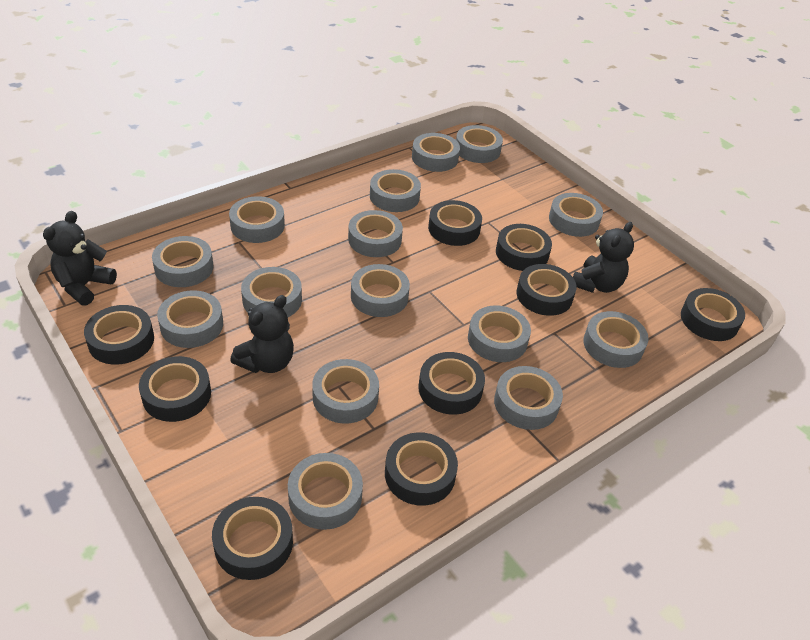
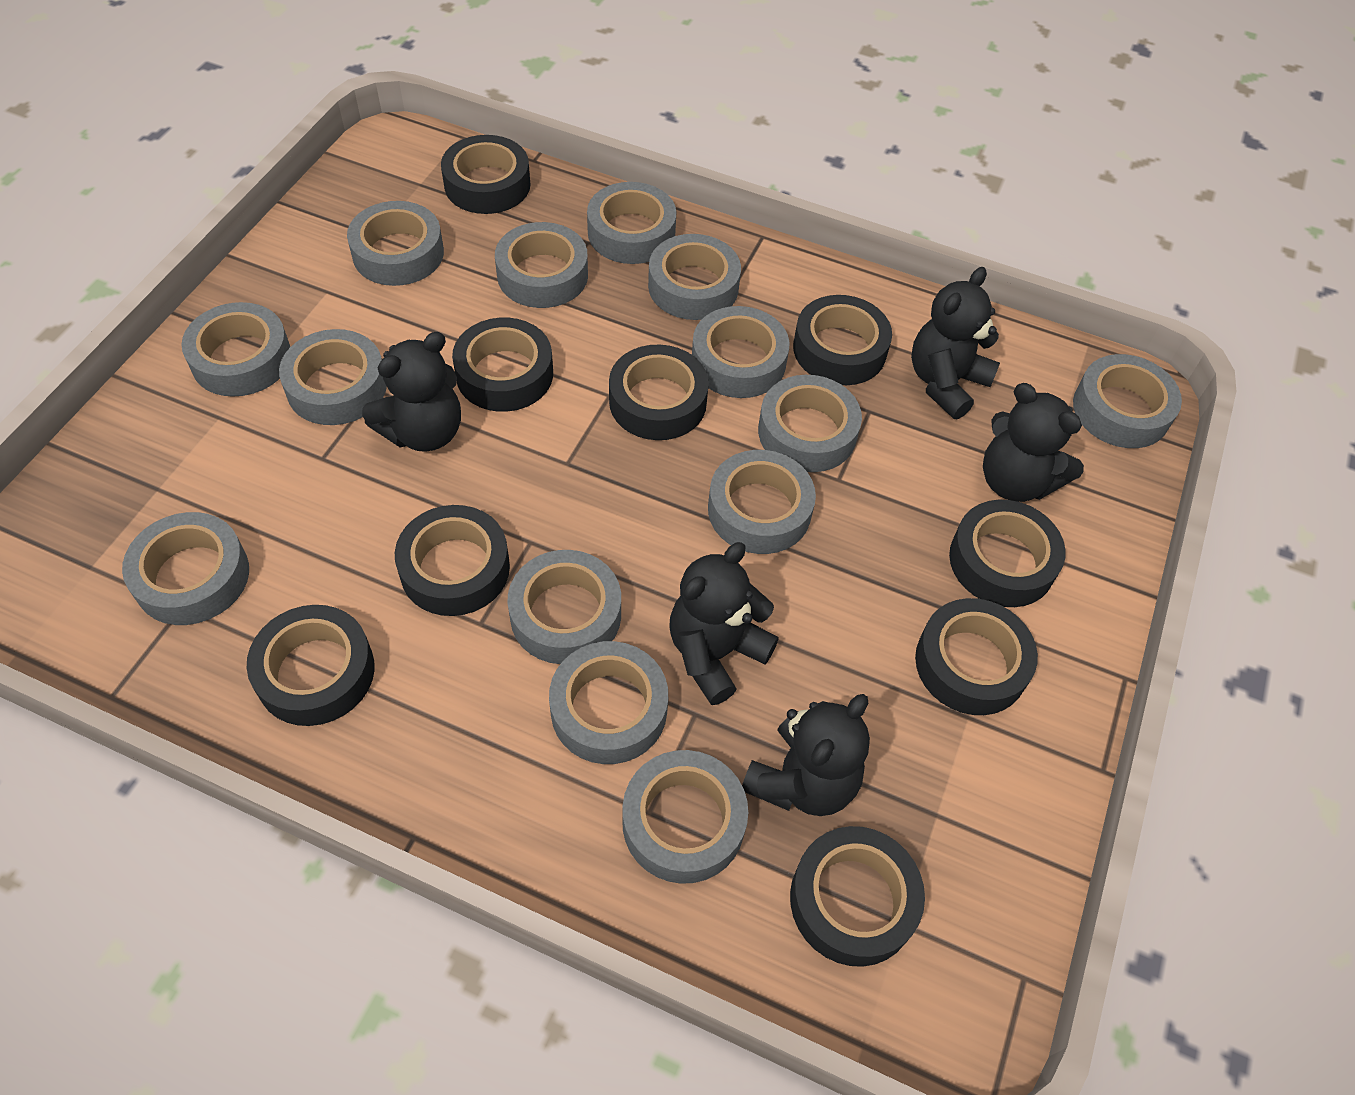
black teddy bear: 3 -> 5
grey tape: 15 -> 14

